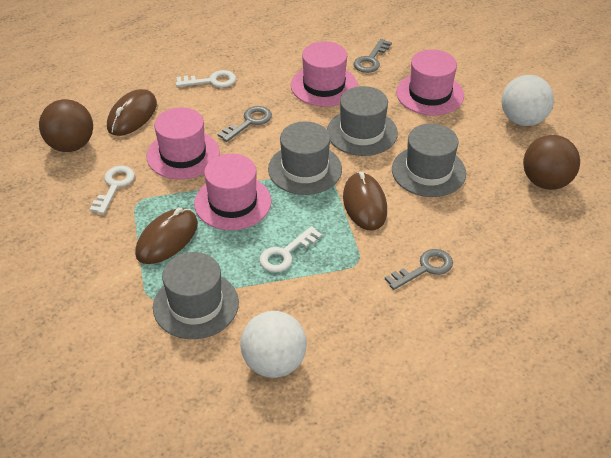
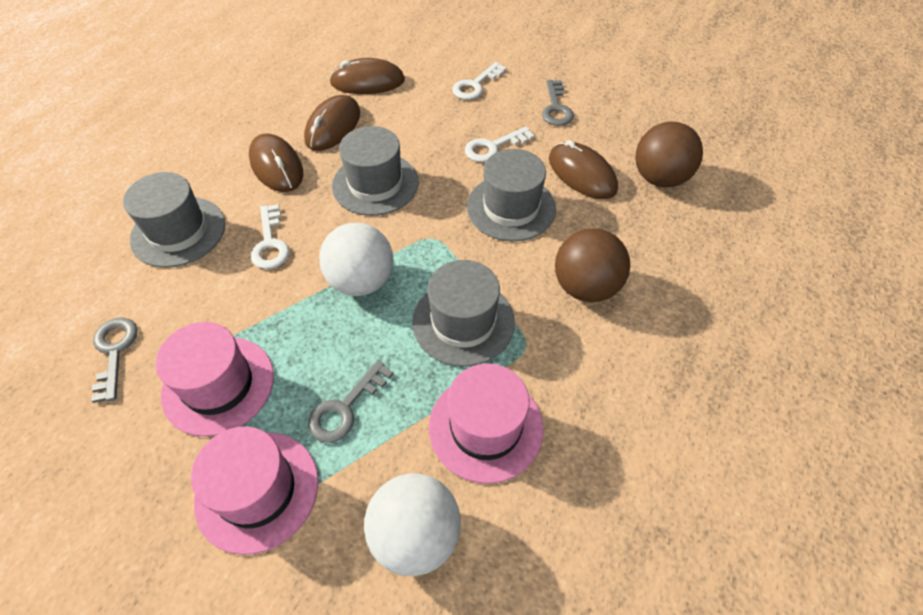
brown mouse: 3 -> 4
pink hat: 4 -> 3

